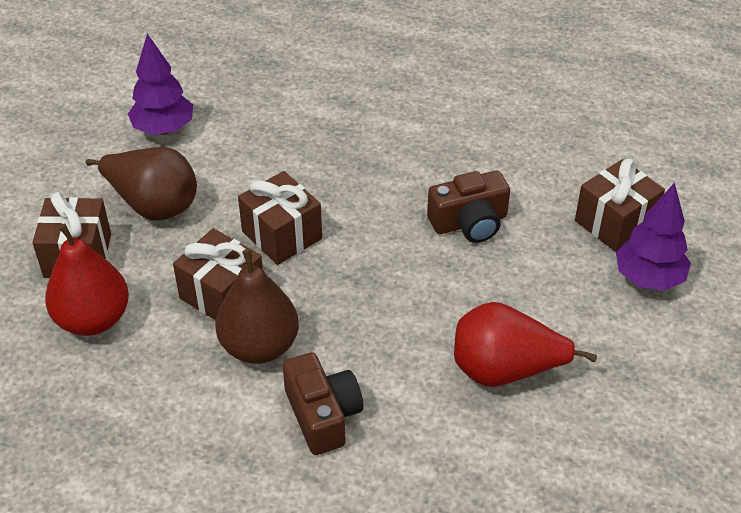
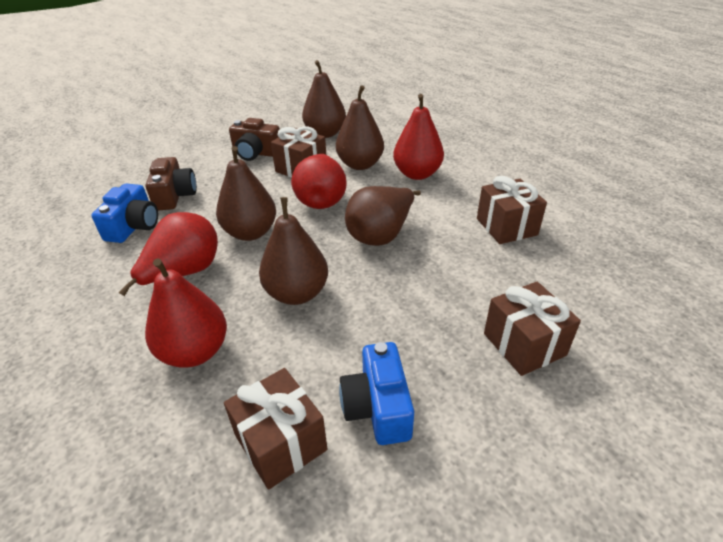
blue camera: 0 -> 2
brown pear: 2 -> 5
purple tree: 2 -> 0
red pear: 2 -> 4

